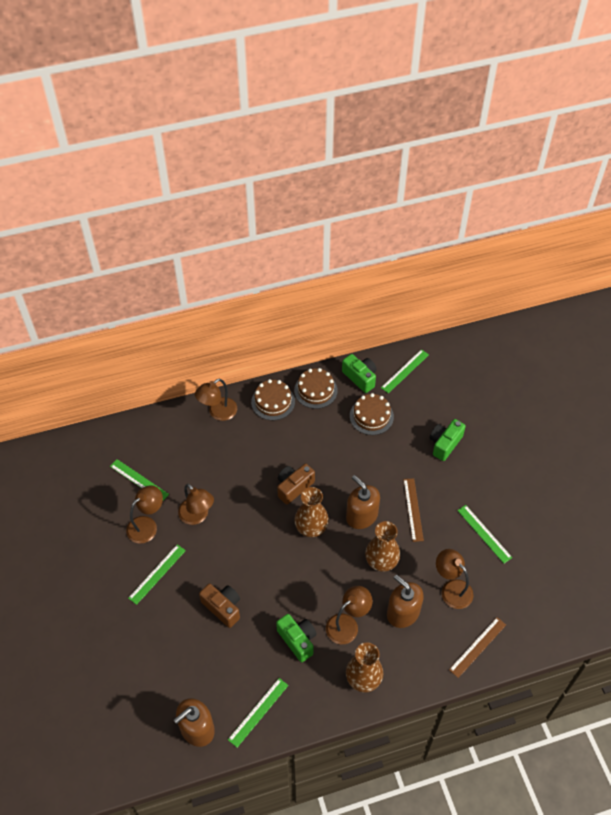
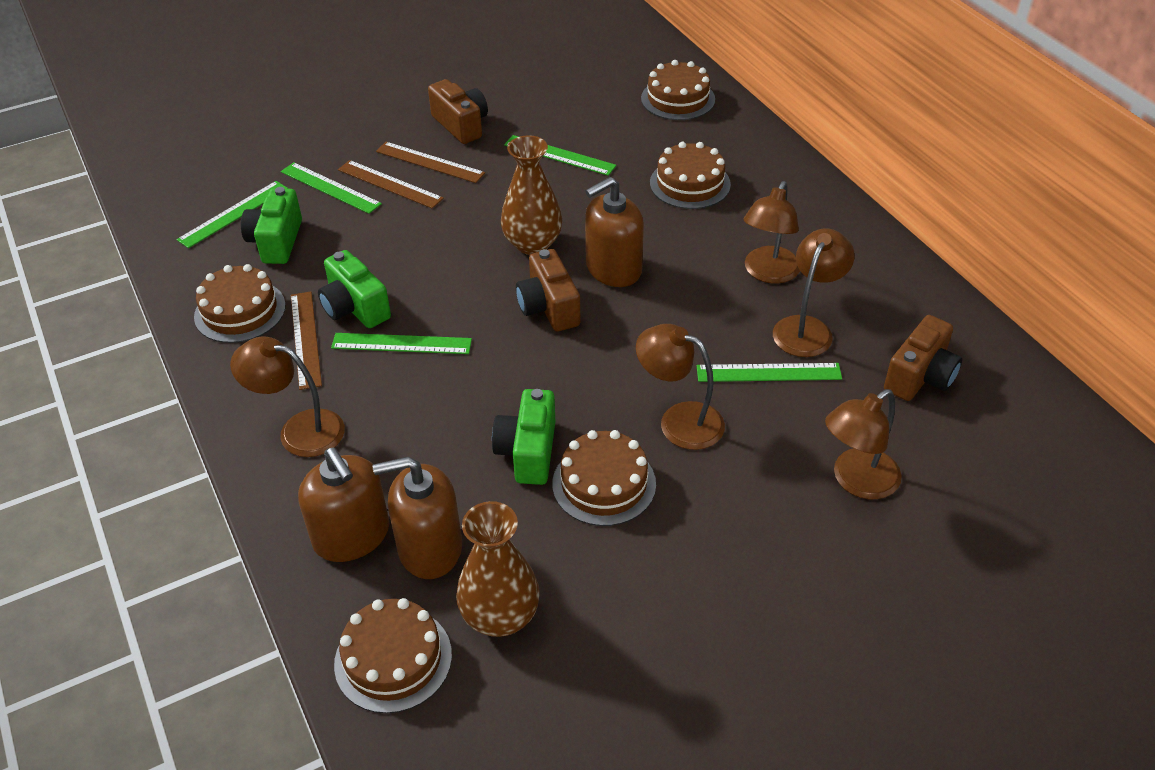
brown cake: 3 -> 5
brown camera: 2 -> 3
brown ruler: 2 -> 3
brown vase: 3 -> 2

